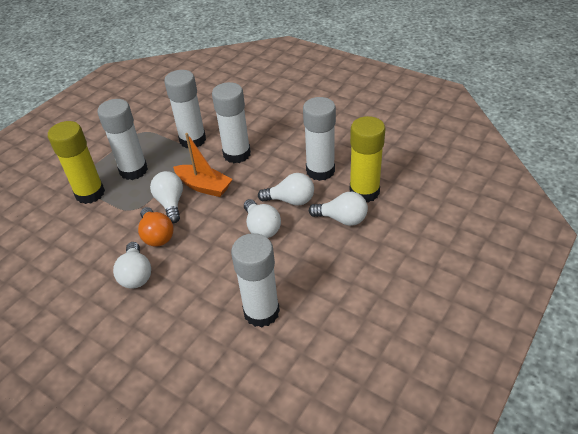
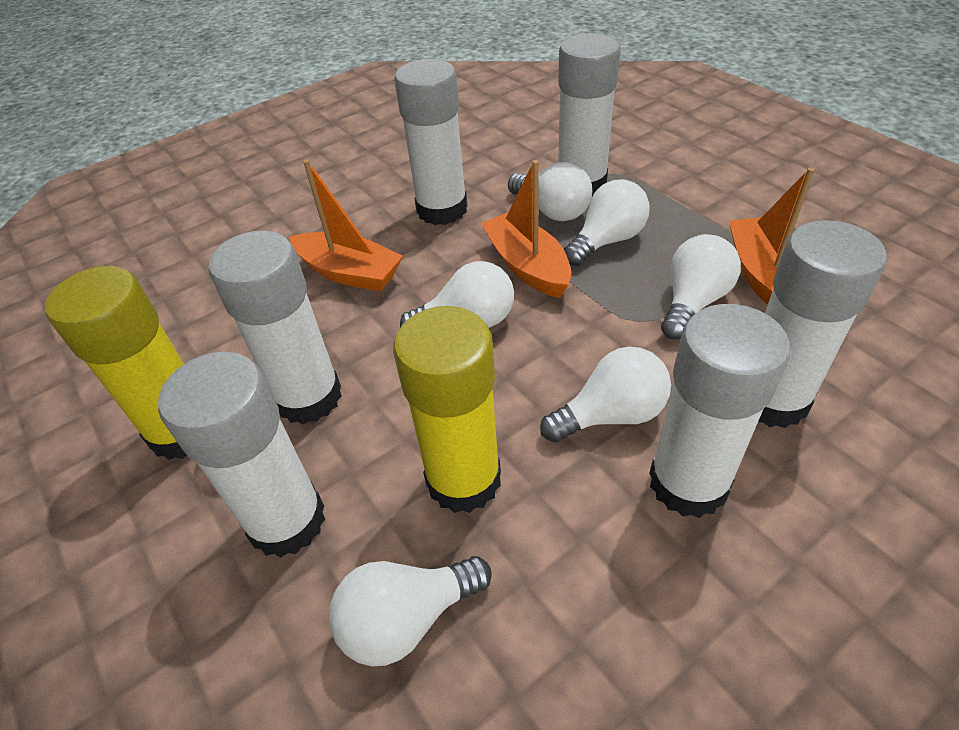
orange boat: 1 -> 3
orange light bulb: 1 -> 0
white glue stick: 5 -> 6
white light bulb: 5 -> 6

